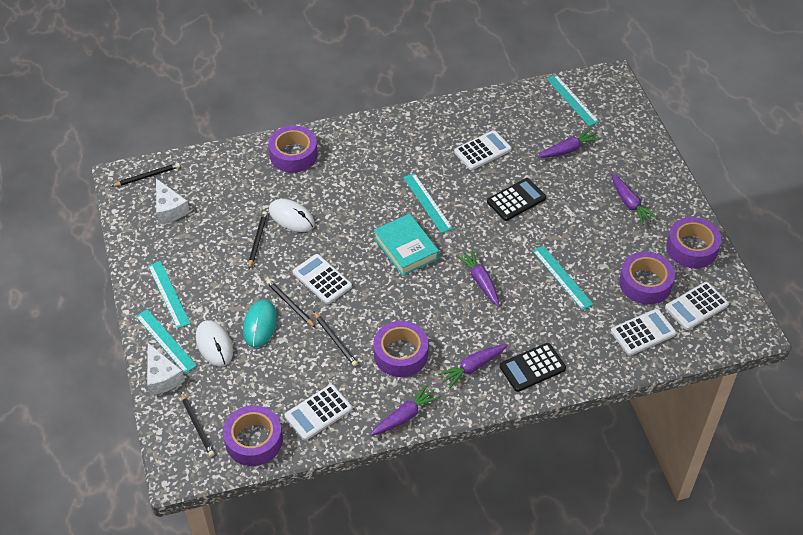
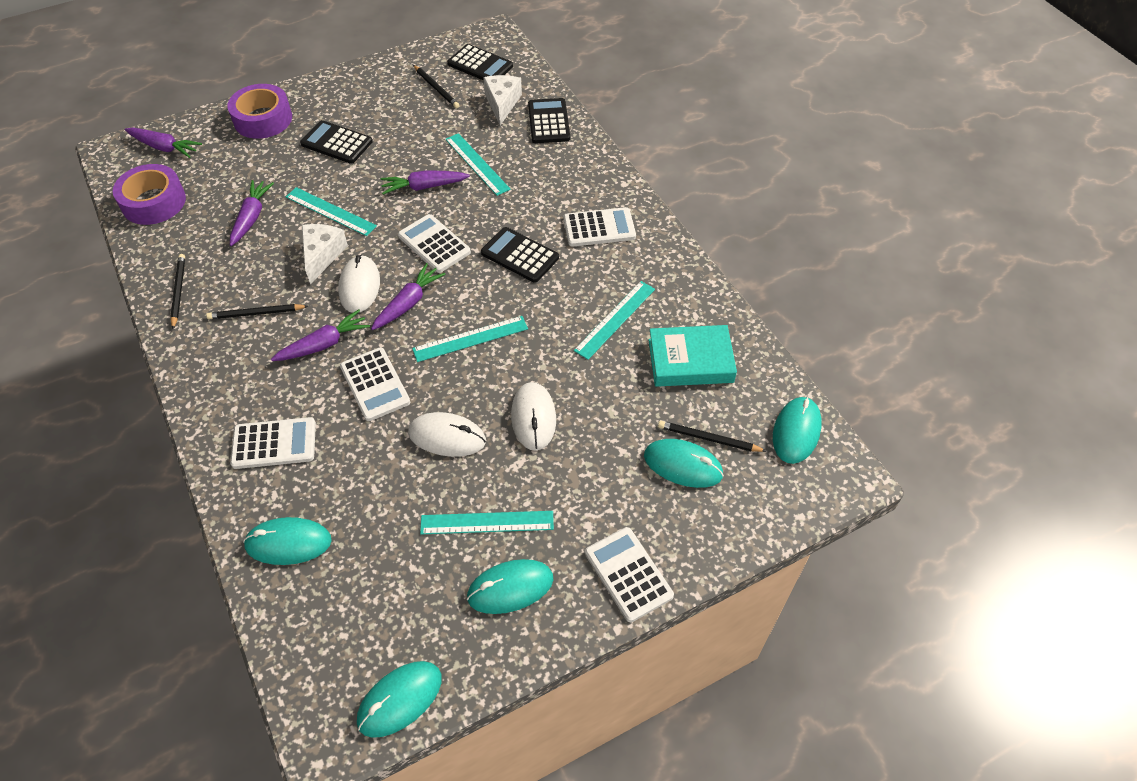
black calculator: 2 -> 4
black pencil: 5 -> 4
purple tape: 5 -> 2
turquoise mouse: 1 -> 5
white mouse: 2 -> 3

